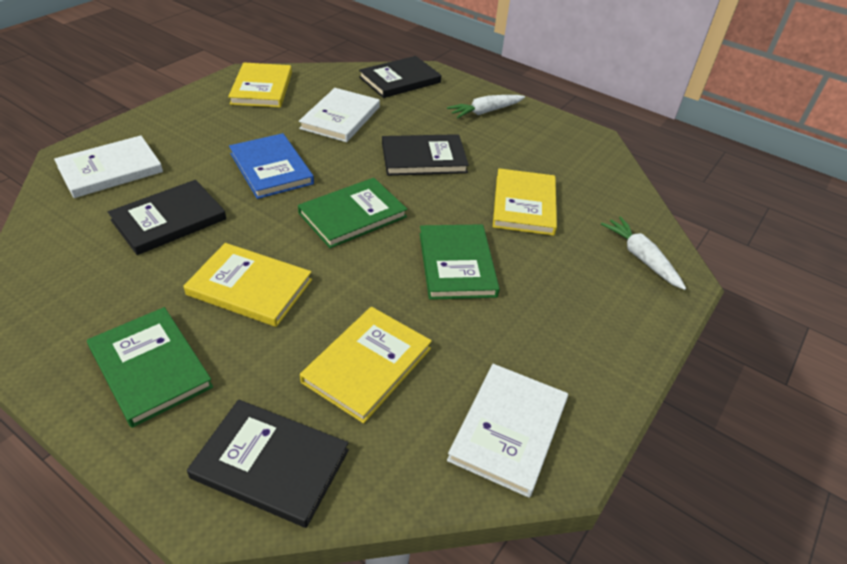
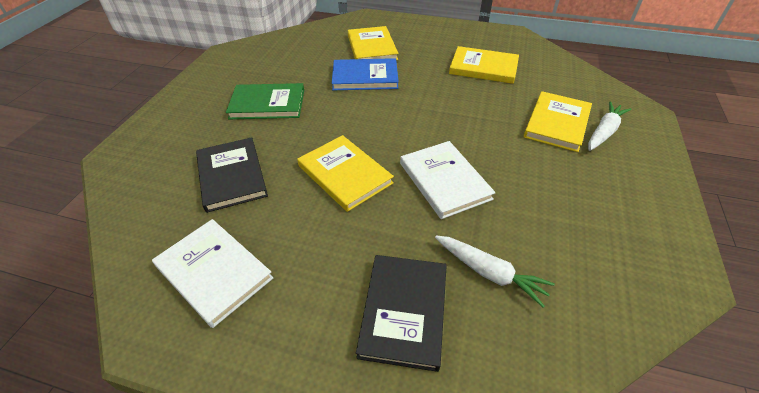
black book: 4 -> 2
green book: 3 -> 1
white book: 3 -> 2

